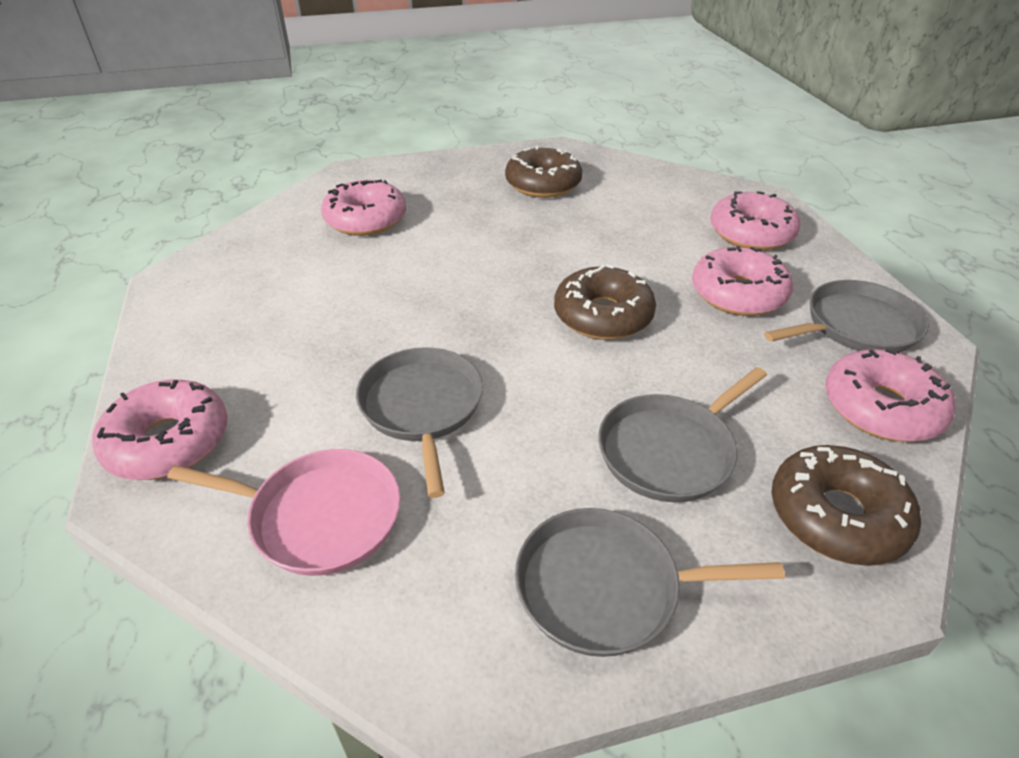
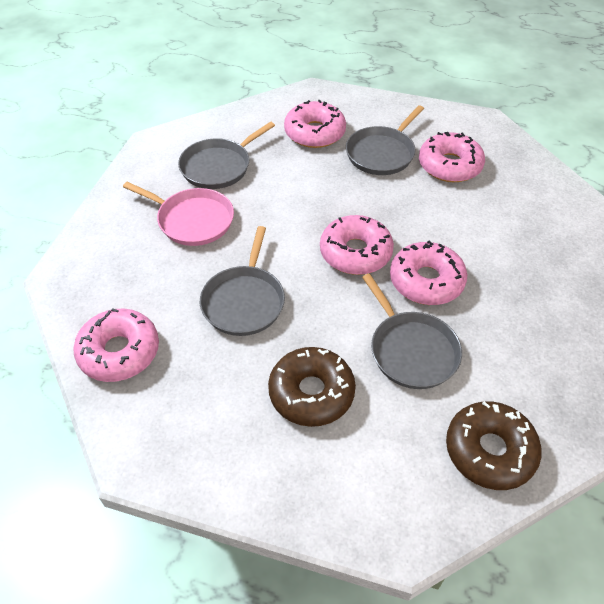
brown donut: 3 -> 2

